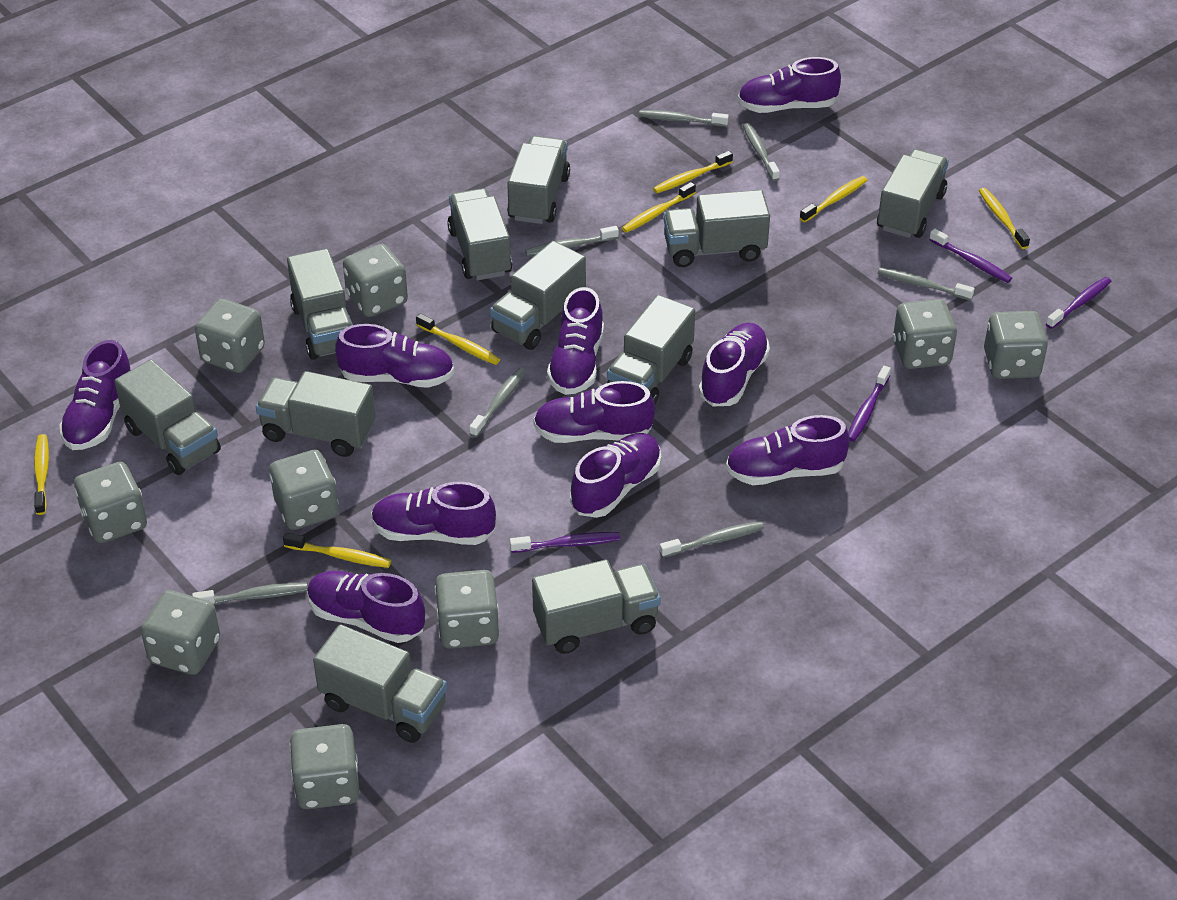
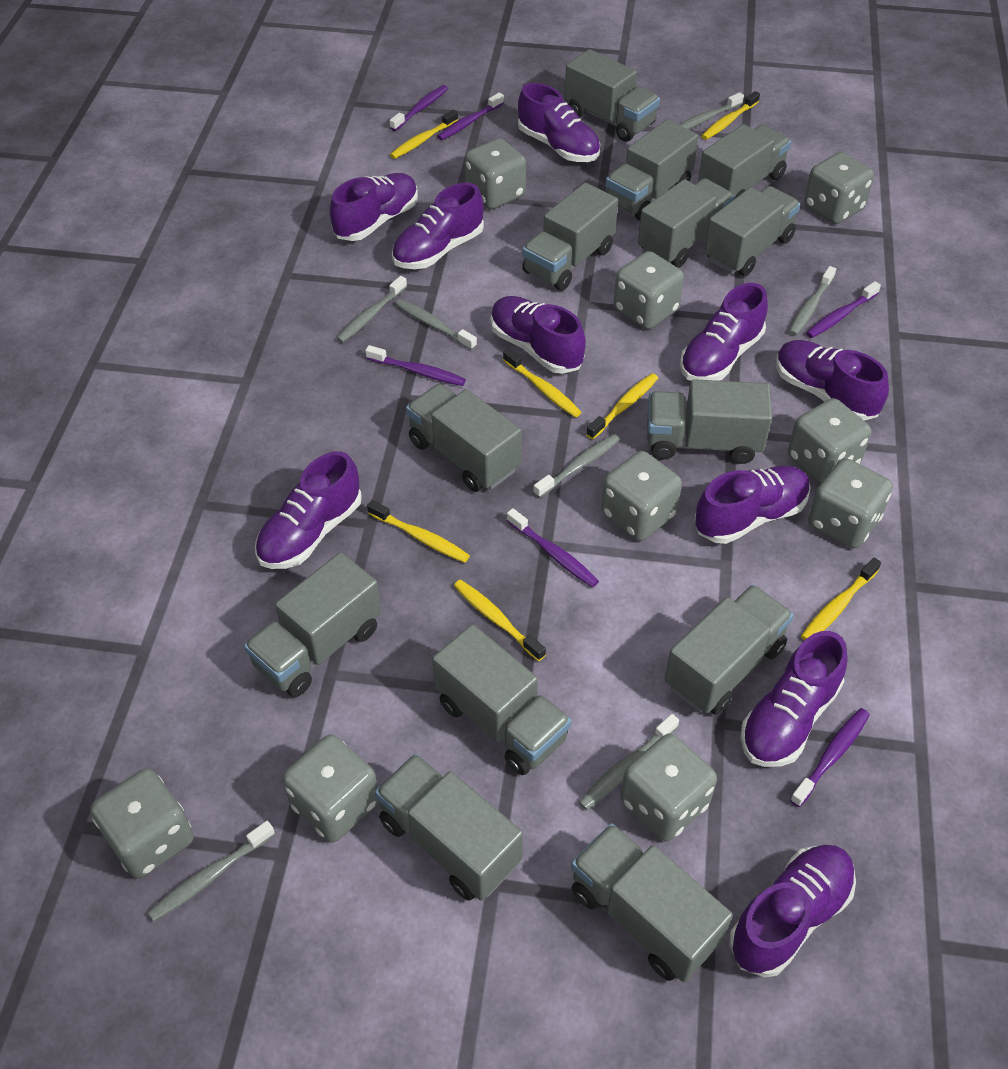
grey truck: 11 -> 13
purple toothbrush: 4 -> 6

